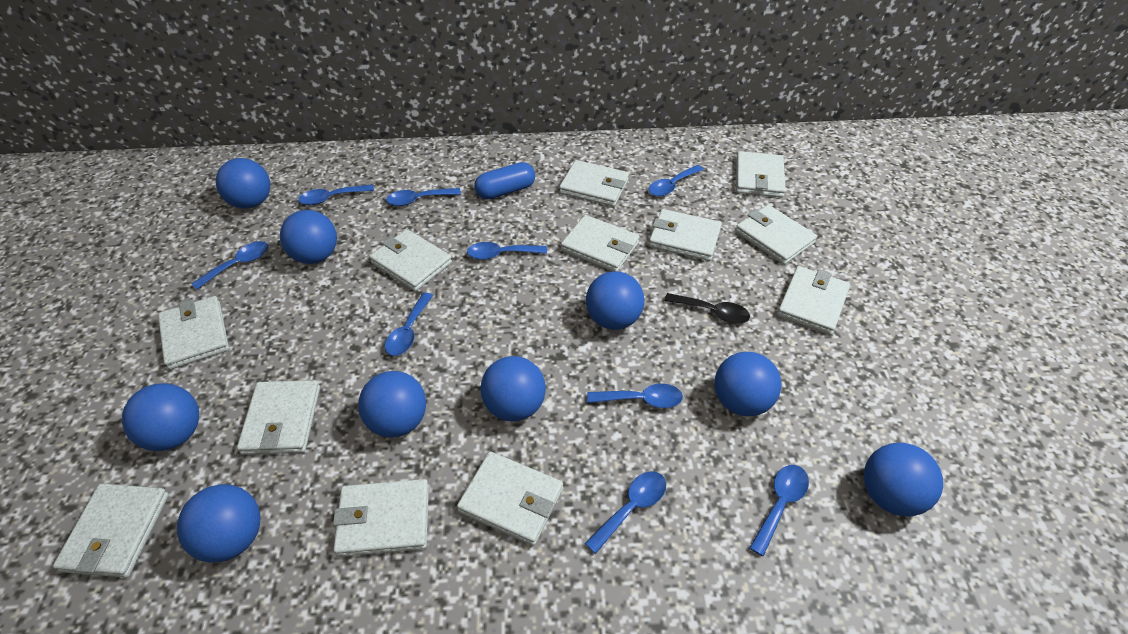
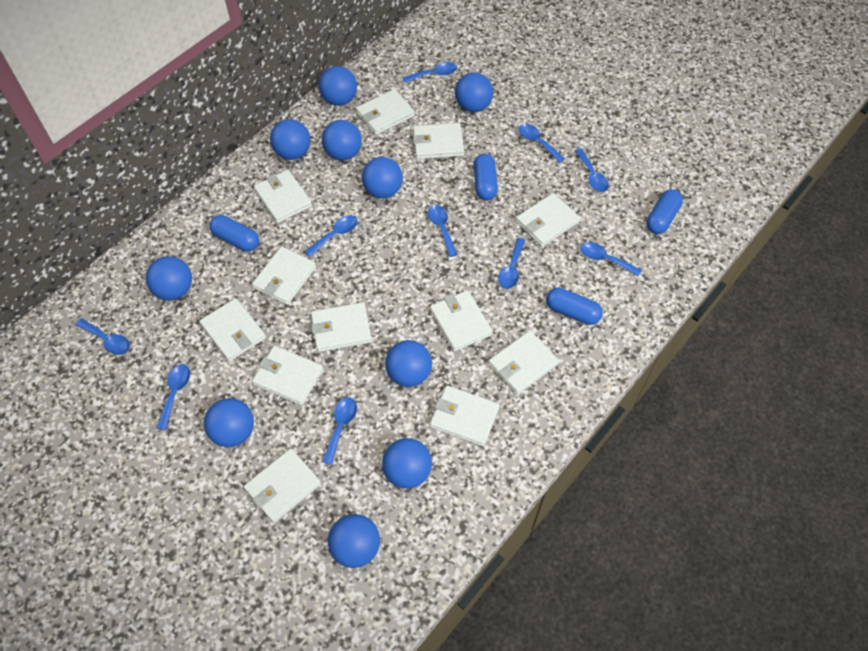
black spoon: 1 -> 0
blue ball: 9 -> 10
blue capsule: 1 -> 4
blue spoon: 9 -> 10

